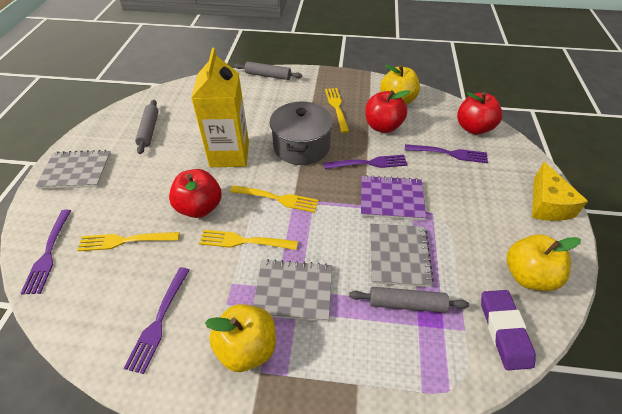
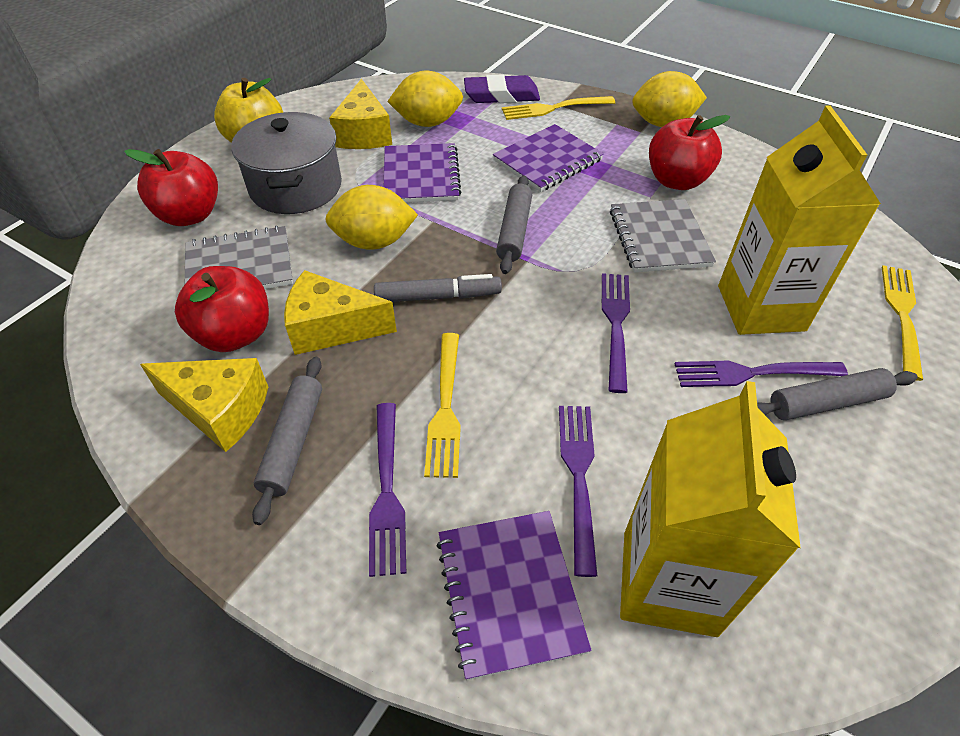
grey marker: 0 -> 1
grey notebook: 3 -> 2
purple notebook: 1 -> 3
yellow apple: 3 -> 1
yellow carton: 1 -> 2
yellow cheese: 1 -> 3
yellow fork: 4 -> 3
yellow lemon: 0 -> 3

